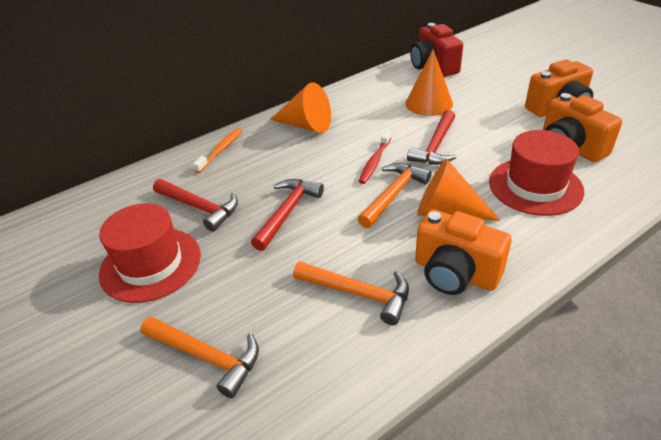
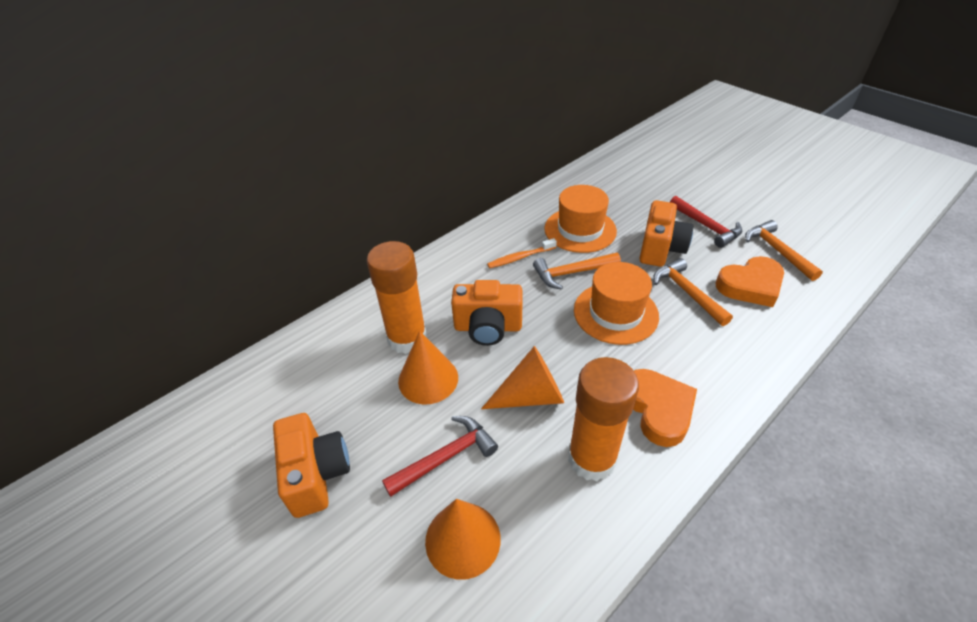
orange glue stick: 0 -> 2
orange hat: 0 -> 2
orange heart: 0 -> 2
red camera: 1 -> 0
red hammer: 3 -> 2
red hat: 2 -> 0
red toothbrush: 1 -> 0

